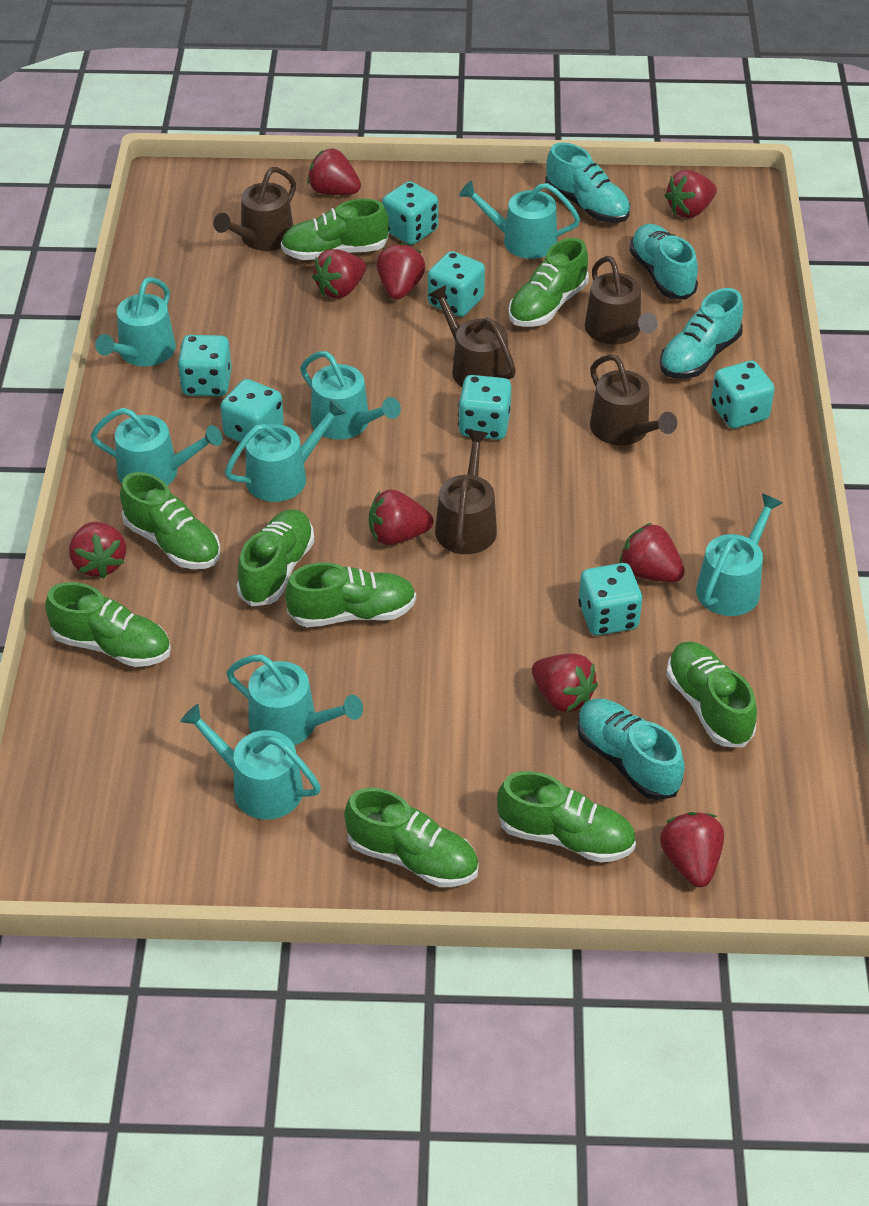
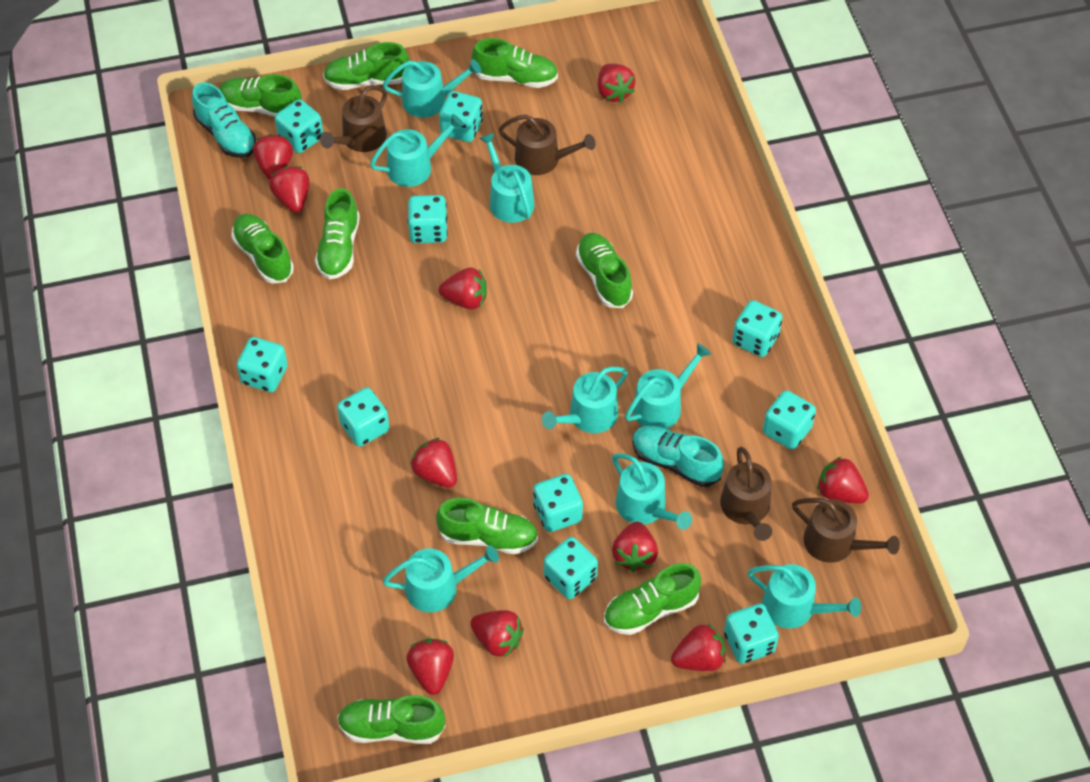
brown watering can: 5 -> 4
red strawberry: 9 -> 10
turquoise dice: 7 -> 10
turquoise shoe: 4 -> 2

